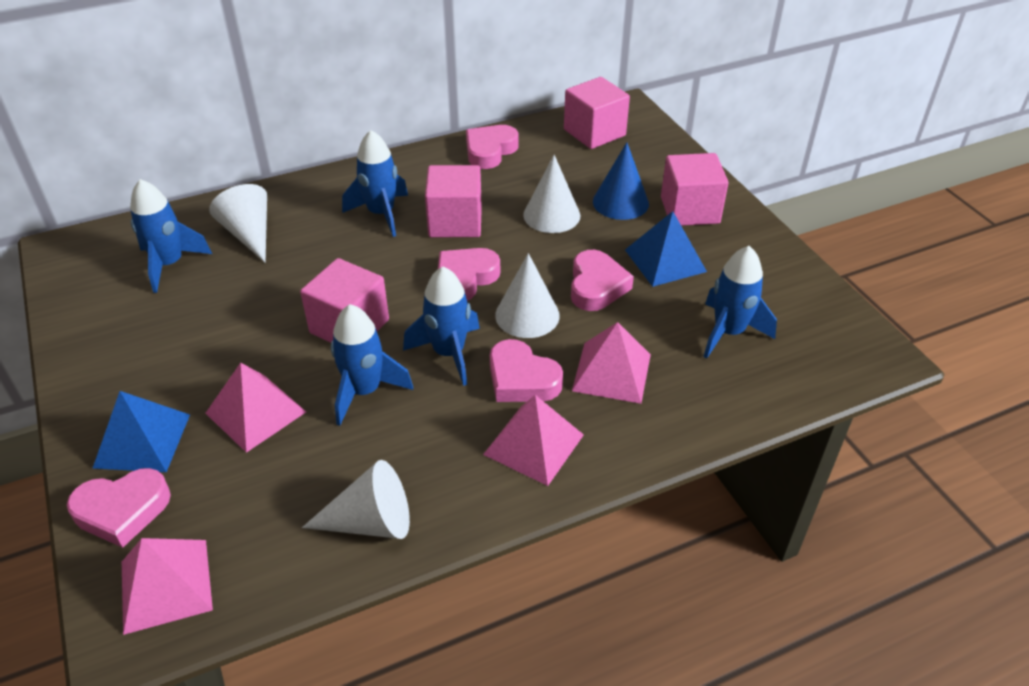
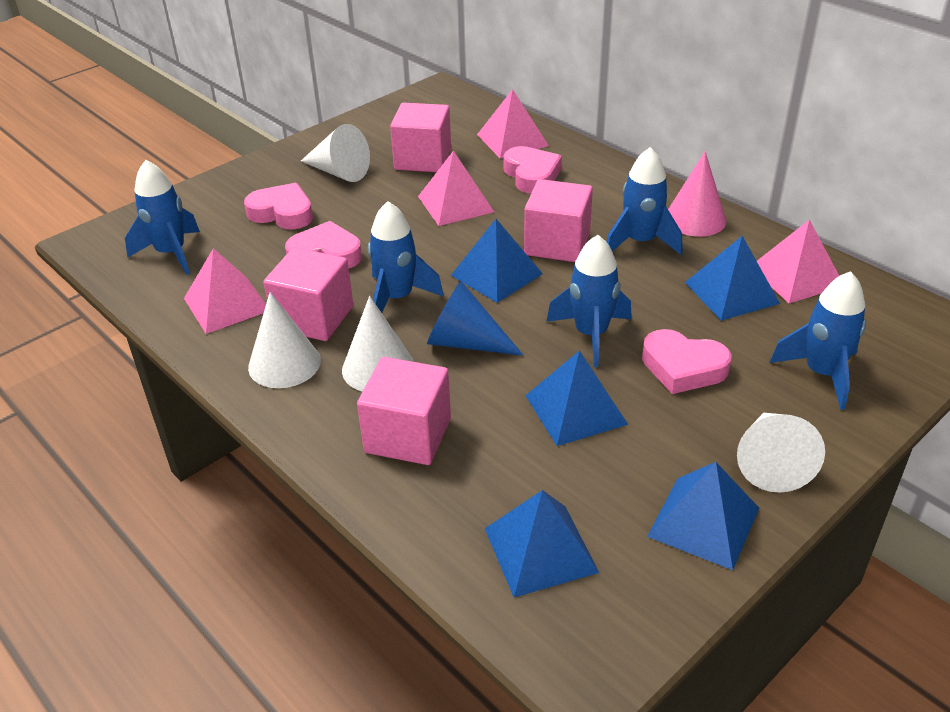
blue pyramid: 2 -> 5
pink cone: 0 -> 1
pink heart: 5 -> 4

